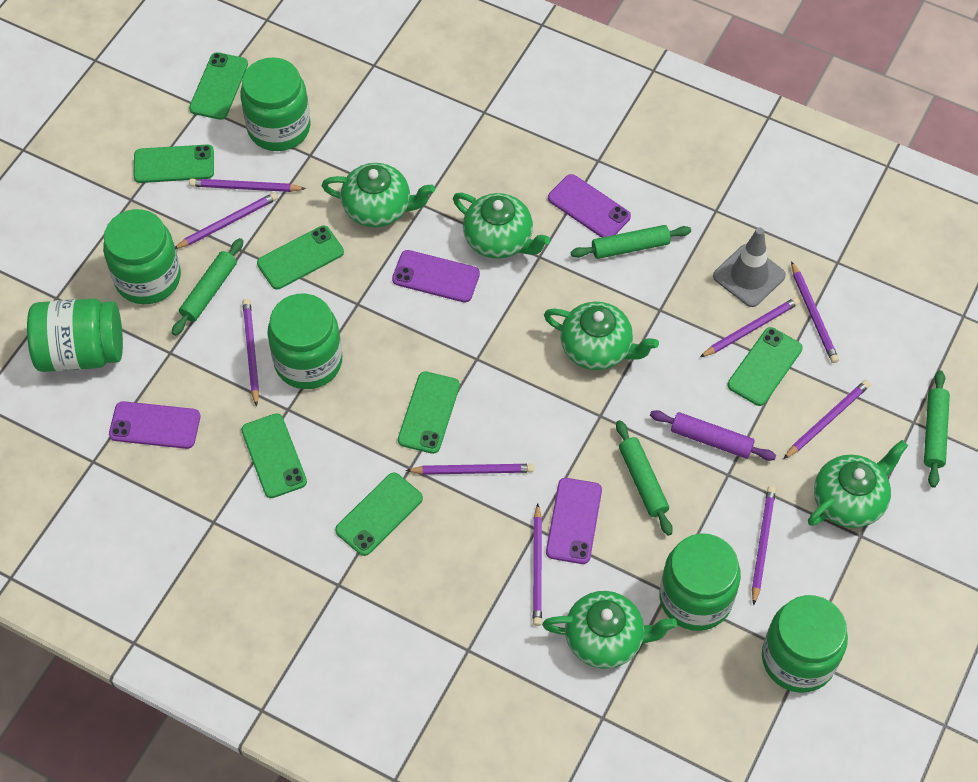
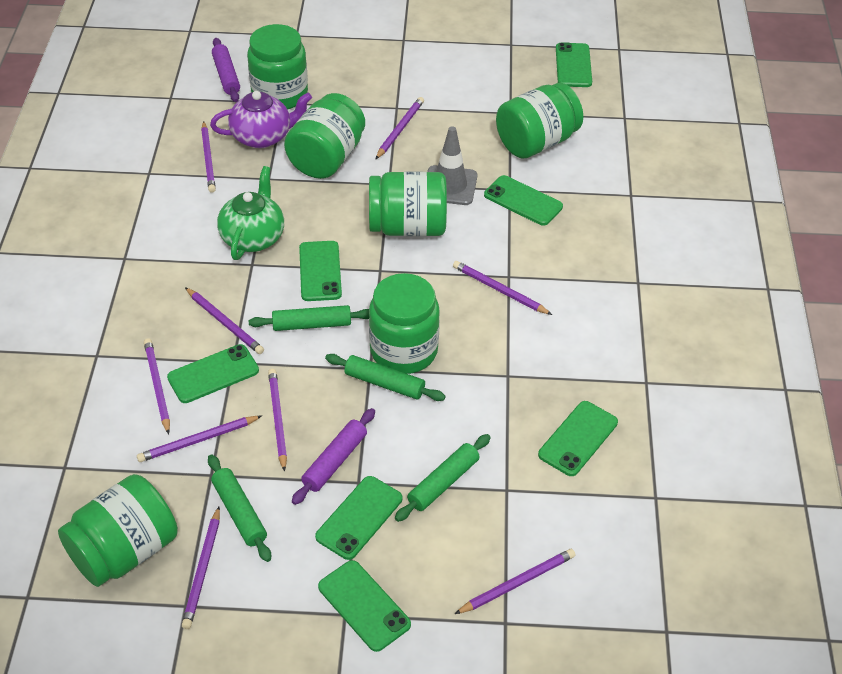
green teapot: 5 -> 1
purple phone: 4 -> 0
purple rolling pin: 1 -> 2
purple teapot: 0 -> 1

